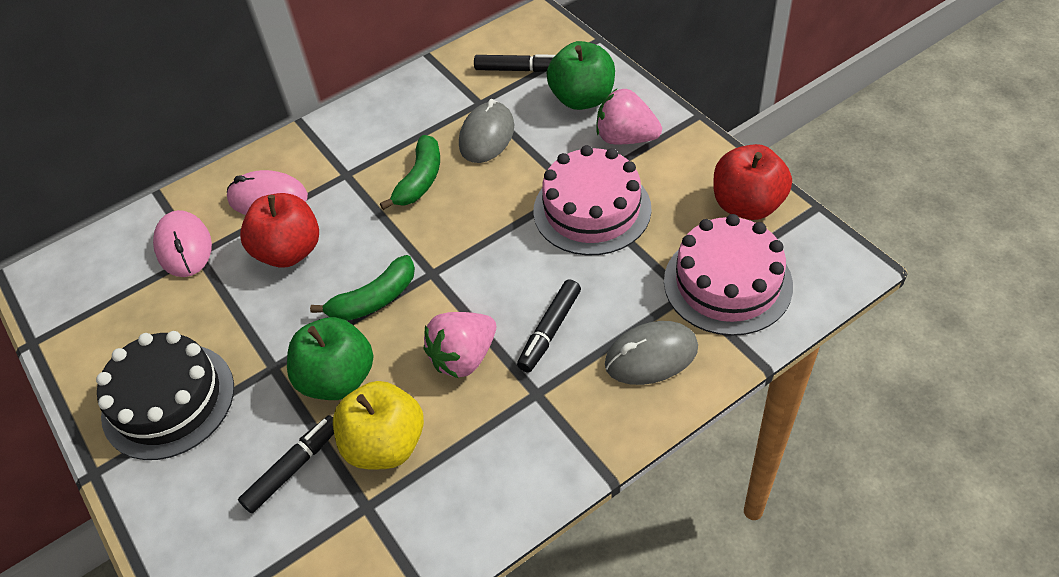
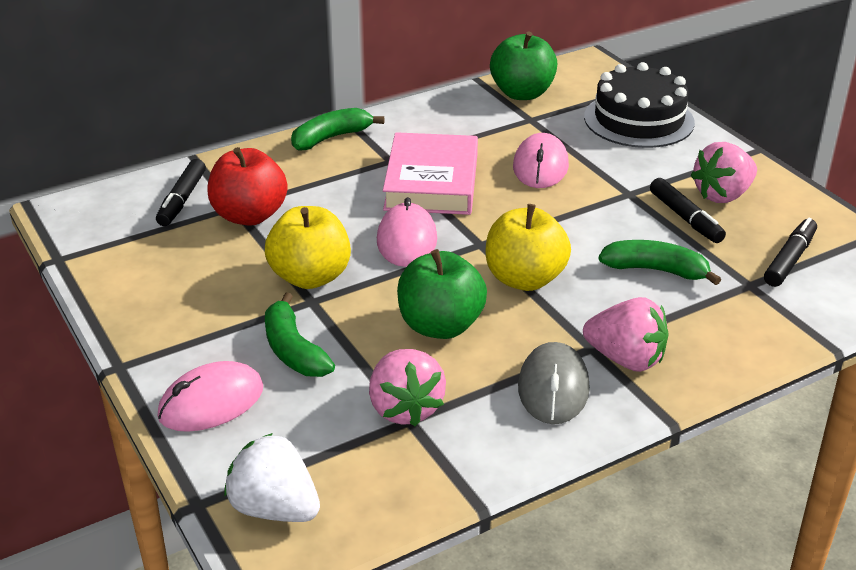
green banana: 2 -> 3
grey mouse: 2 -> 1
pink book: 0 -> 1
pink cake: 2 -> 0
pink mouse: 2 -> 3
pink strawberry: 2 -> 3
red apple: 2 -> 1
white strawberry: 0 -> 1
yellow apple: 1 -> 2

